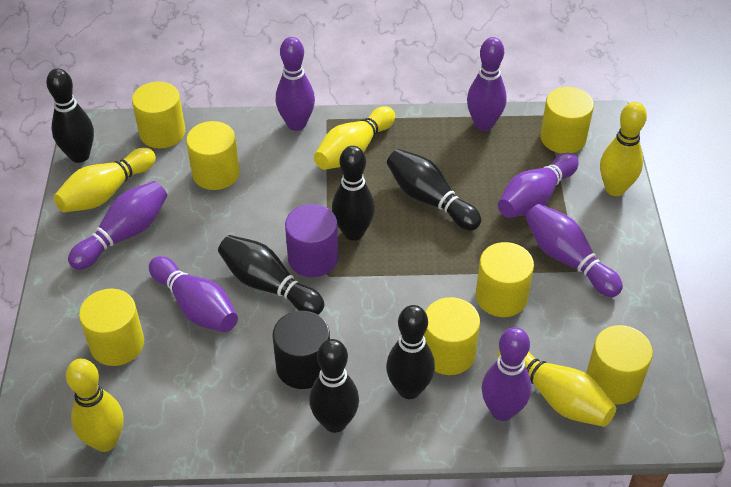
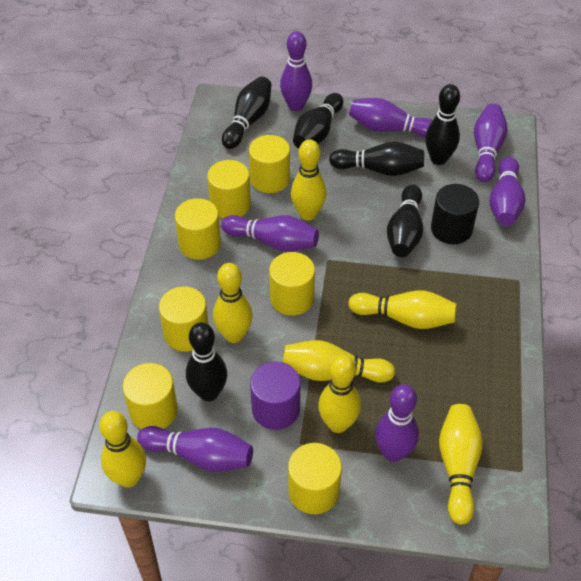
yellow bowling pin: 5 -> 7

